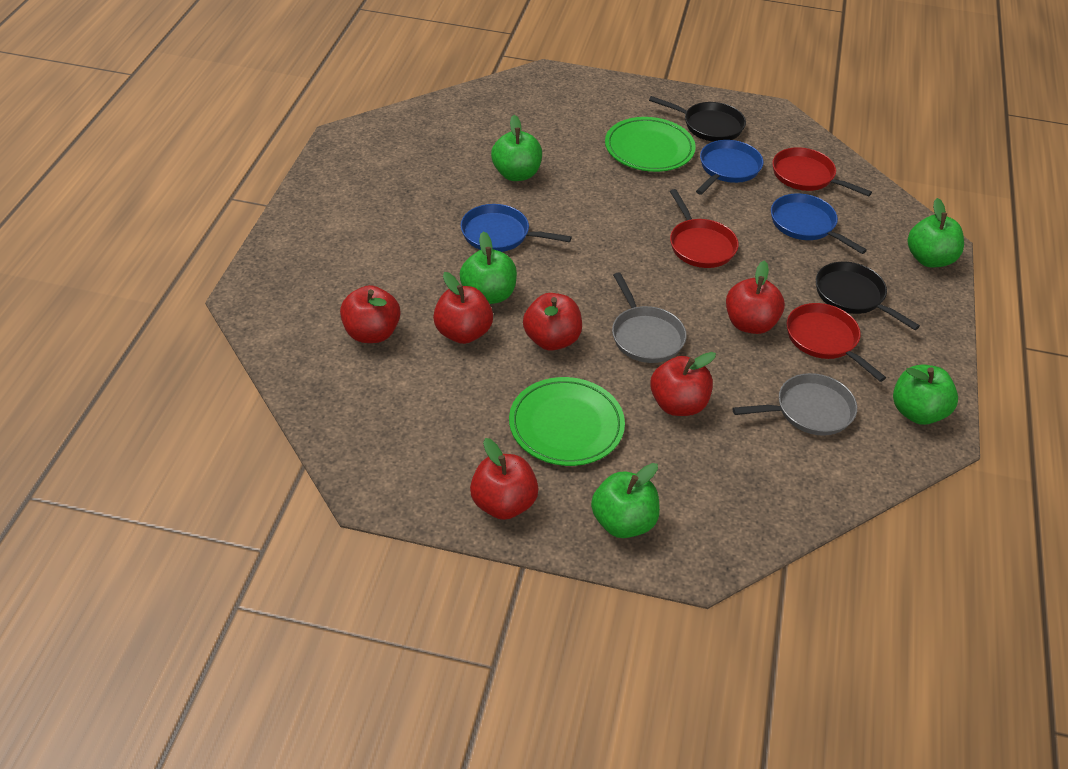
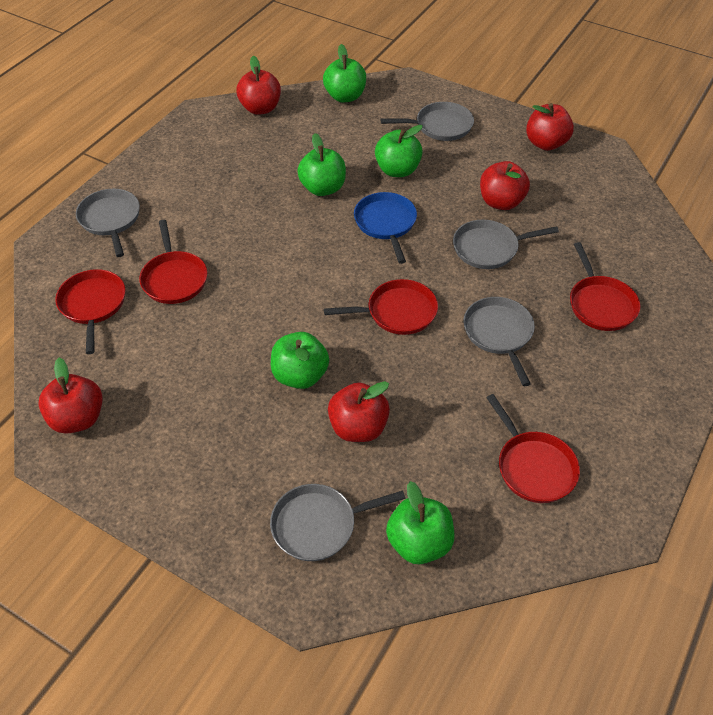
black pan: 2 -> 0
blue pan: 3 -> 1
green plate: 2 -> 0
grey pan: 2 -> 5
red apple: 6 -> 5
red pan: 3 -> 5

